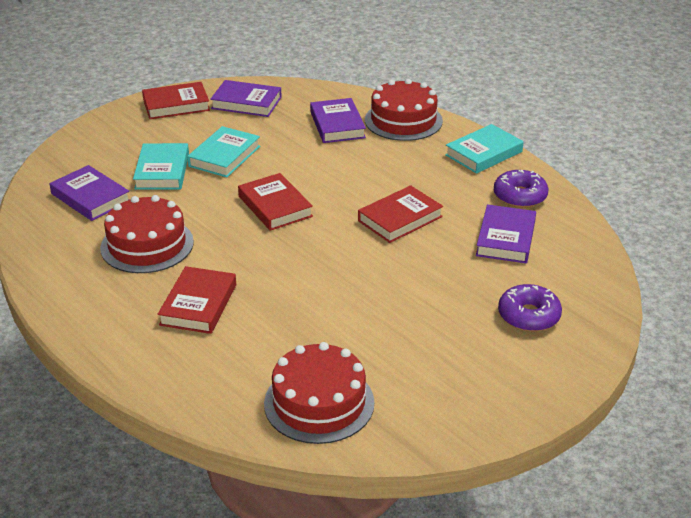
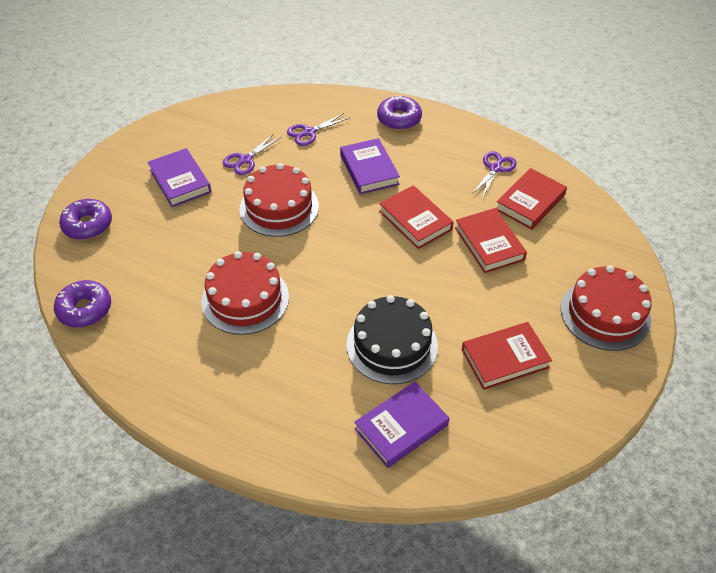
black cake: 0 -> 1
purple book: 4 -> 3
purple donut: 2 -> 3
purple scissors: 0 -> 3
turquoise book: 3 -> 0

